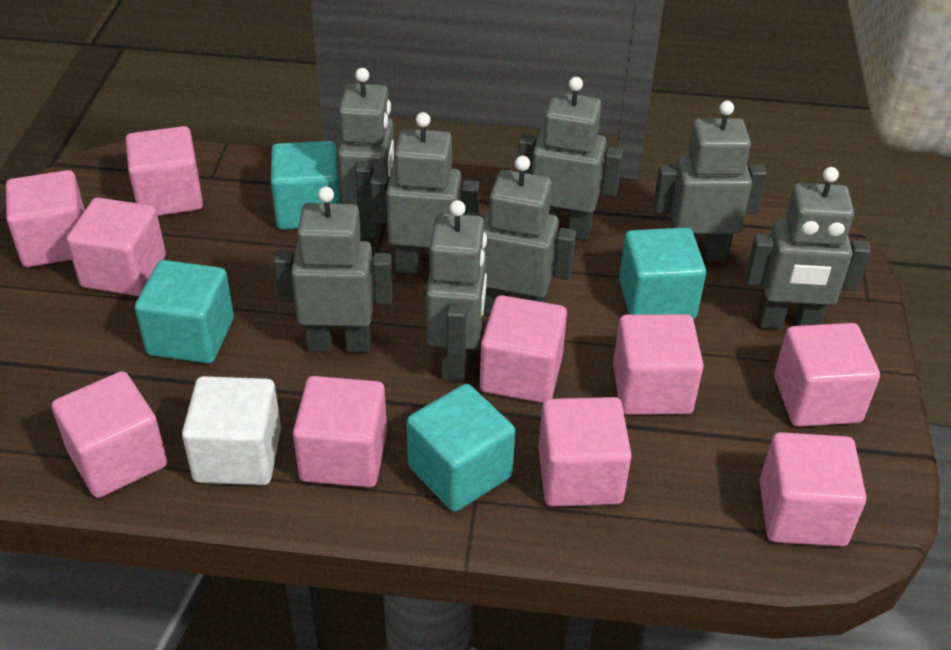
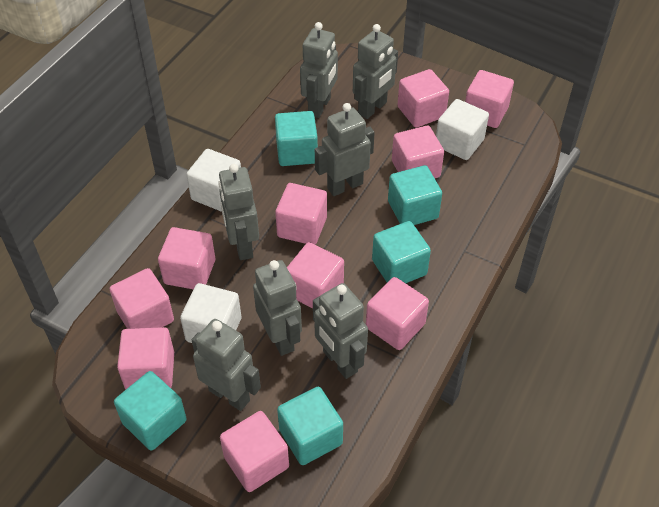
grey robot: 8 -> 7
turquoise cube: 4 -> 5
white cube: 1 -> 3

